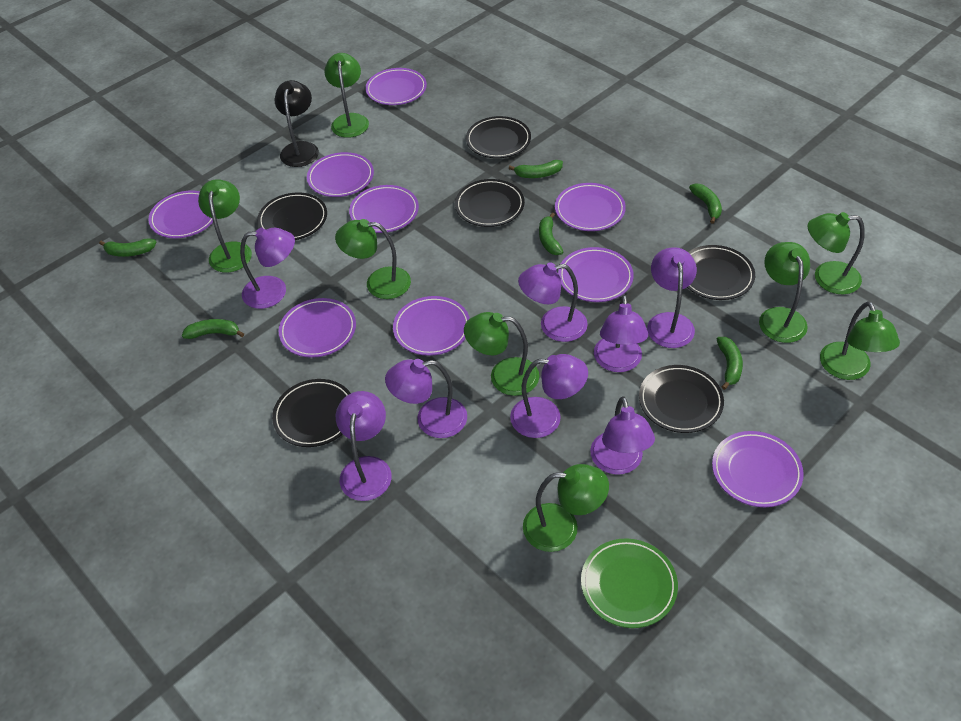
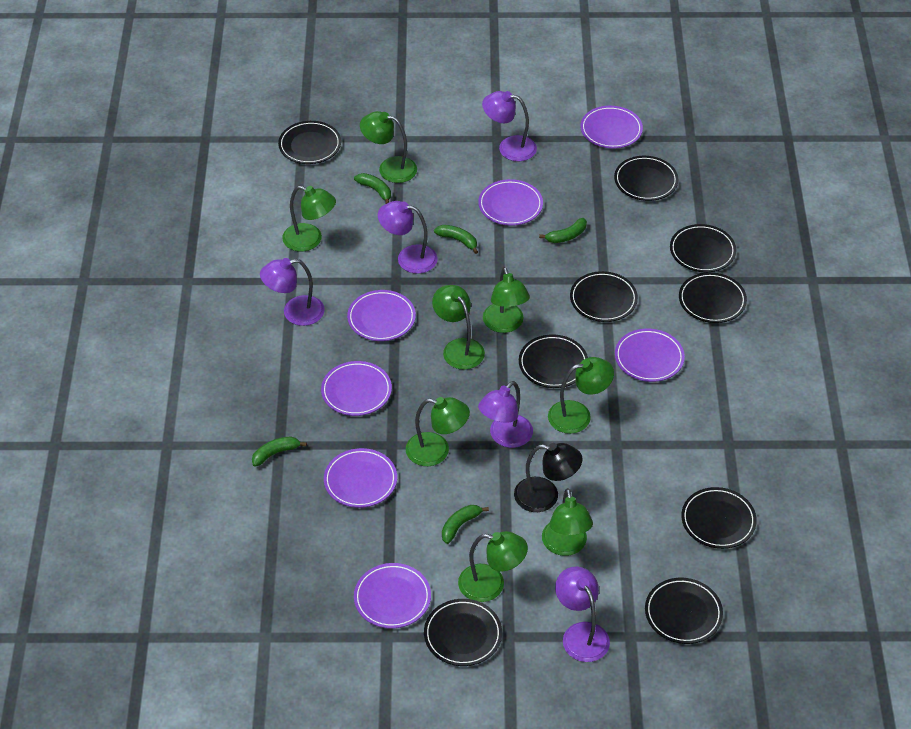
black plate: 6 -> 9
green banana: 6 -> 5
green plate: 1 -> 0
purple lamp: 8 -> 5
purple plate: 9 -> 7

